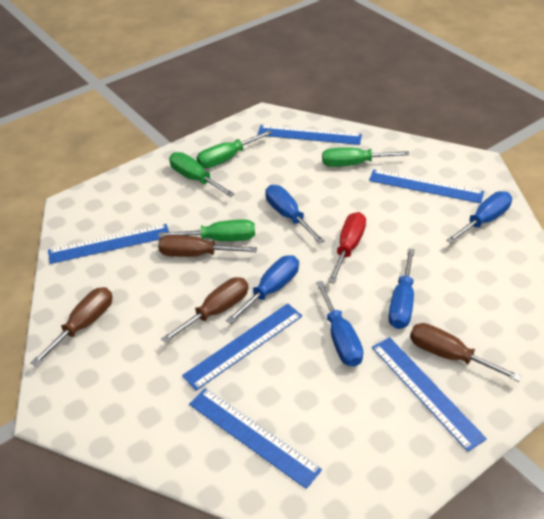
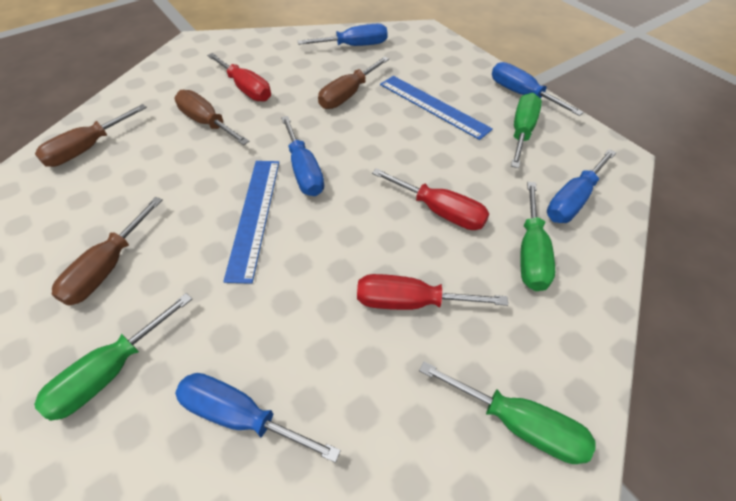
blue ruler: 6 -> 2
red screwdriver: 1 -> 3

